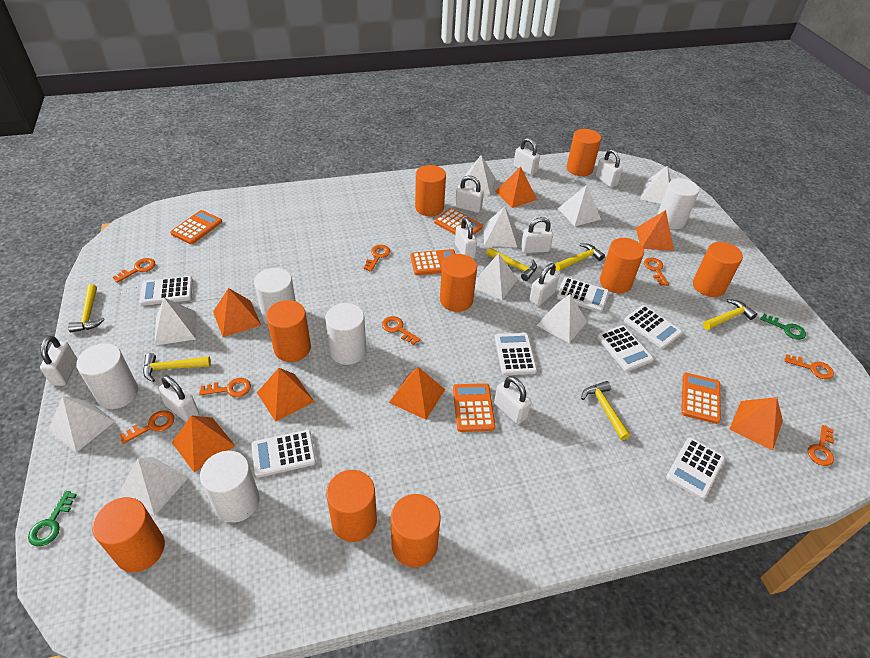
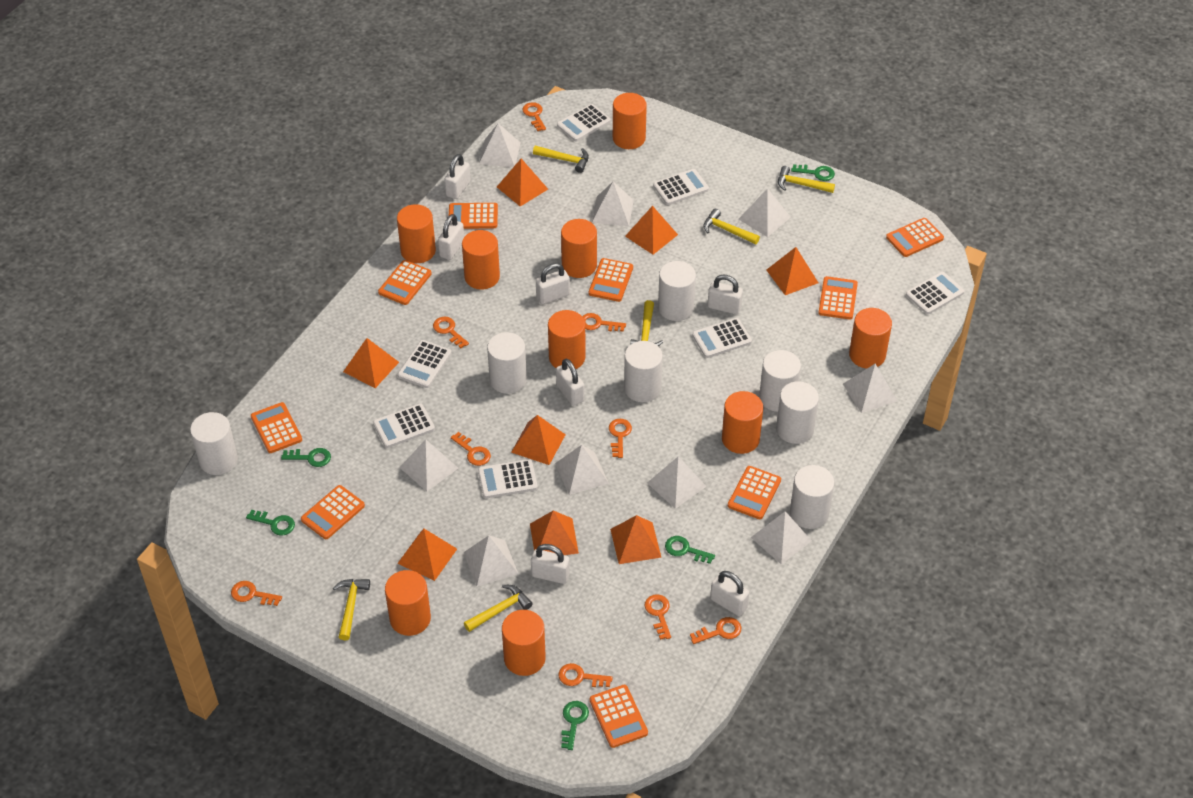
green key: 2 -> 5
orange calculator: 5 -> 9
orange key: 8 -> 9
orange pyramid: 7 -> 8
white cylinder: 5 -> 7
white padlock: 9 -> 7

